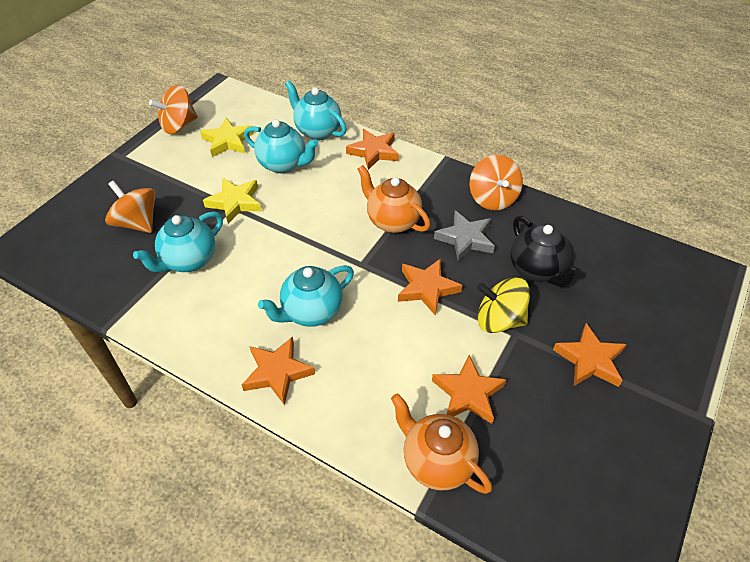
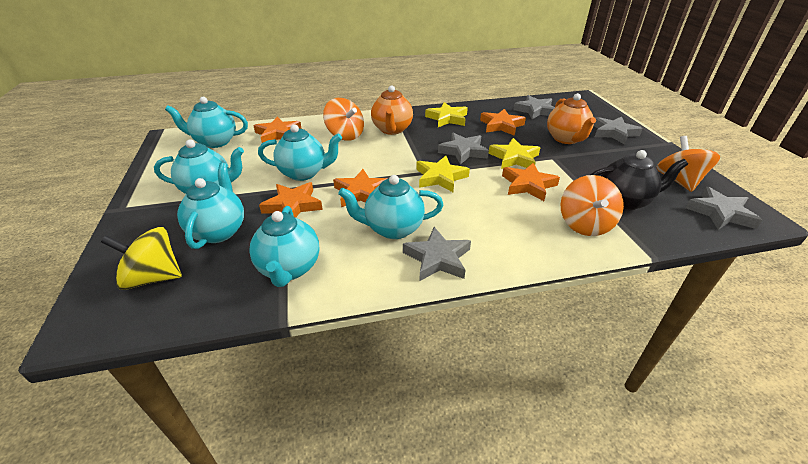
grey star: 1 -> 5
turquoise teapot: 4 -> 6
yellow star: 2 -> 3

